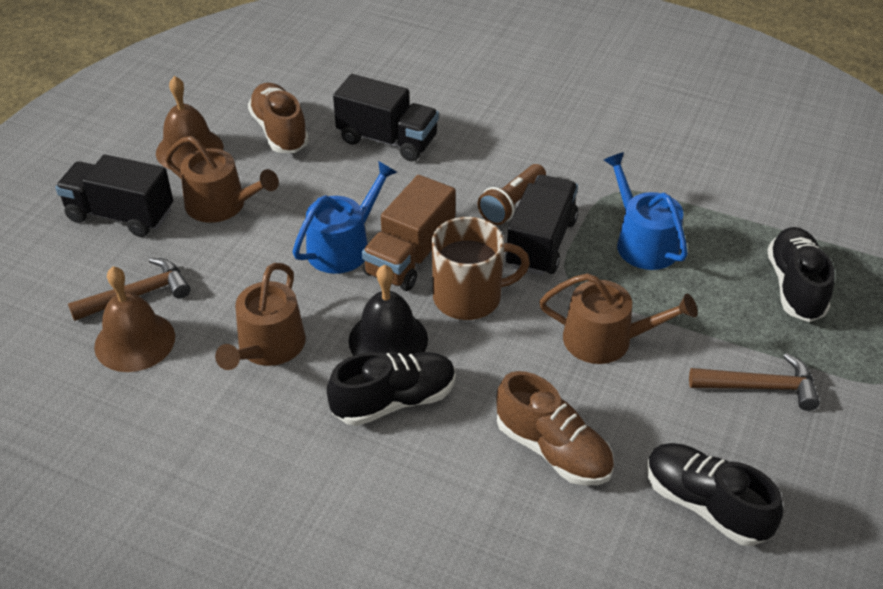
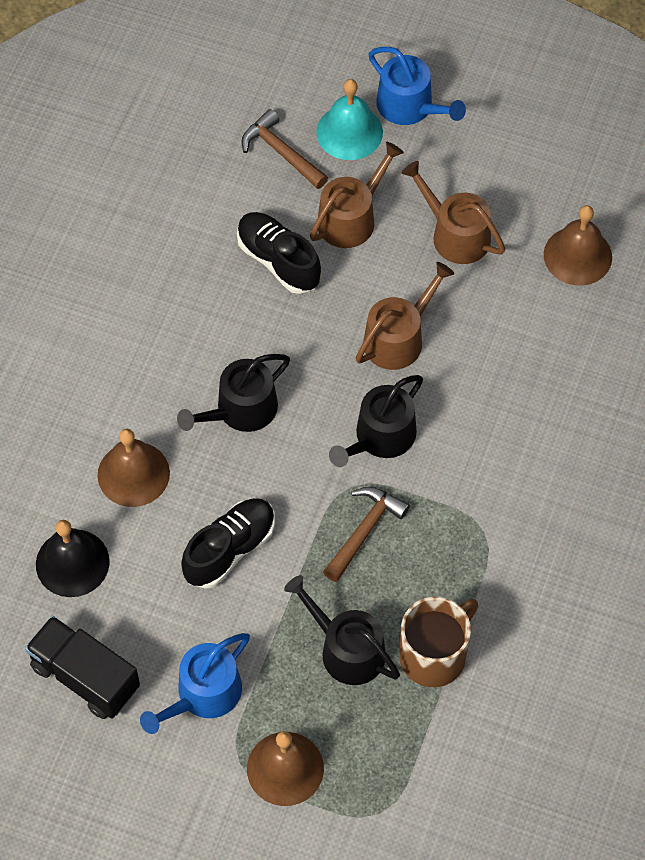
black shoe: 3 -> 2
black truck: 3 -> 1
black watering can: 0 -> 3
brown bell: 2 -> 3
brown flashlight: 1 -> 0
brown shoe: 2 -> 0
brown truck: 1 -> 0
turquoise bell: 0 -> 1

